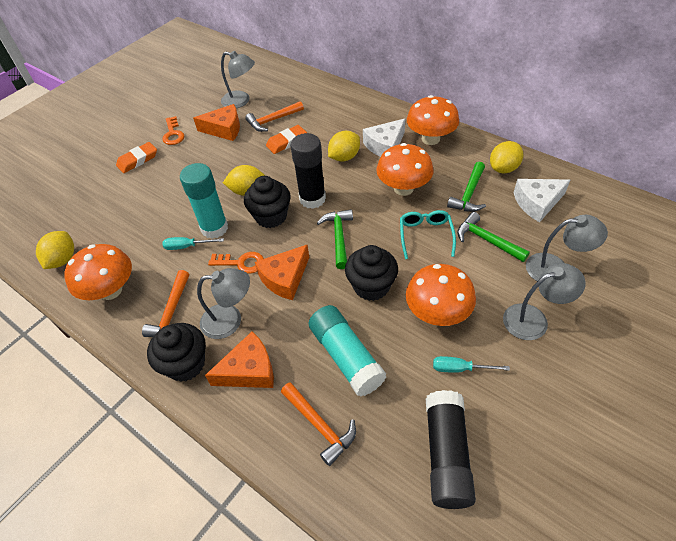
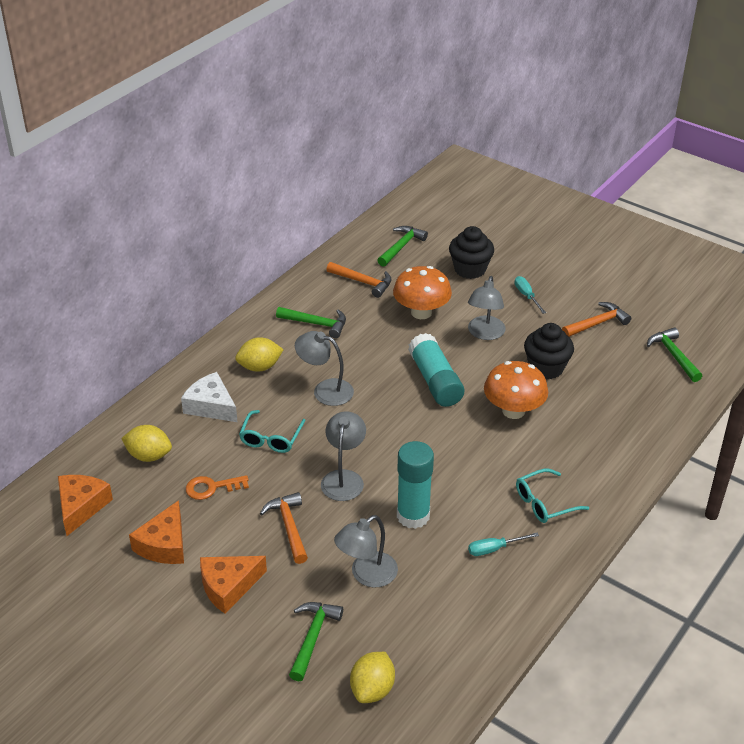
black cupcake: 3 -> 2
black glue stick: 2 -> 0
green hammer: 3 -> 4
orange eraser: 2 -> 0
orange key: 2 -> 1
orange mushroom: 4 -> 2
turquoise glasses: 1 -> 2
white cheese: 2 -> 1
yellow lemon: 4 -> 3

